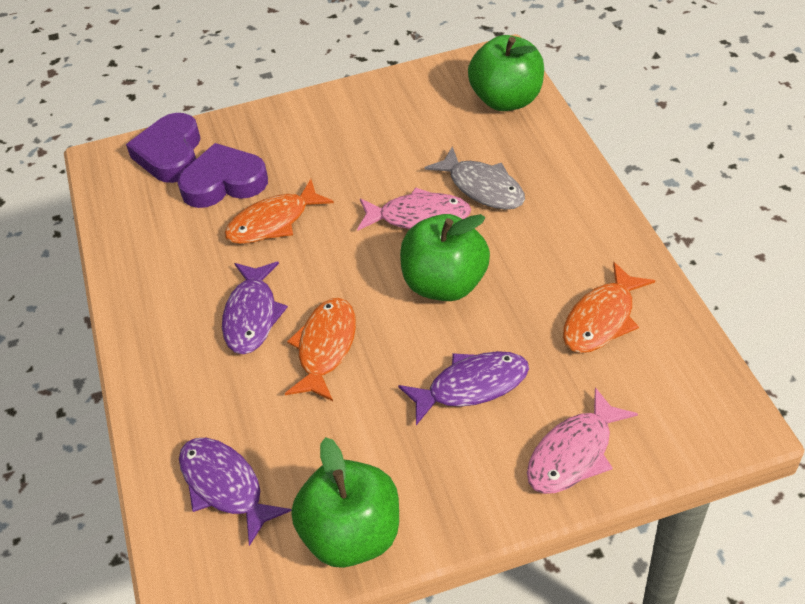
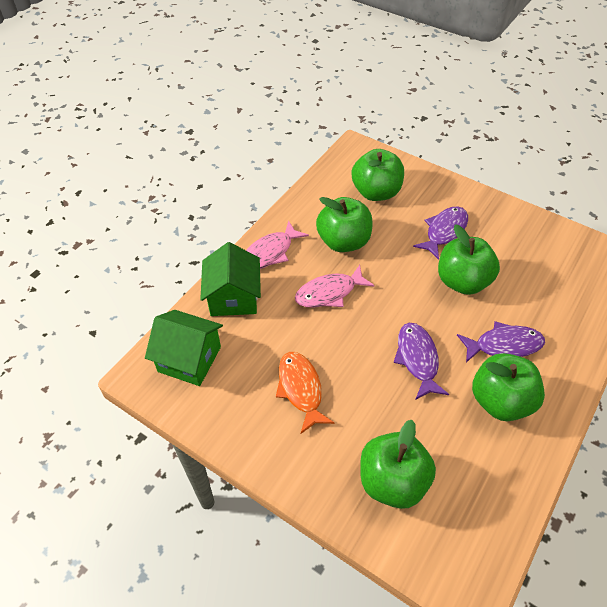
green apple: 3 -> 5
green house: 0 -> 2
grey fish: 1 -> 0
orange fish: 3 -> 1
purple heart: 2 -> 0

